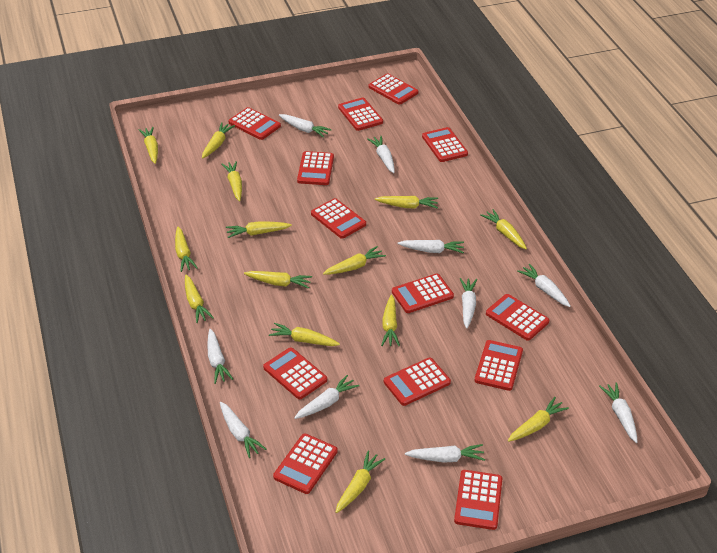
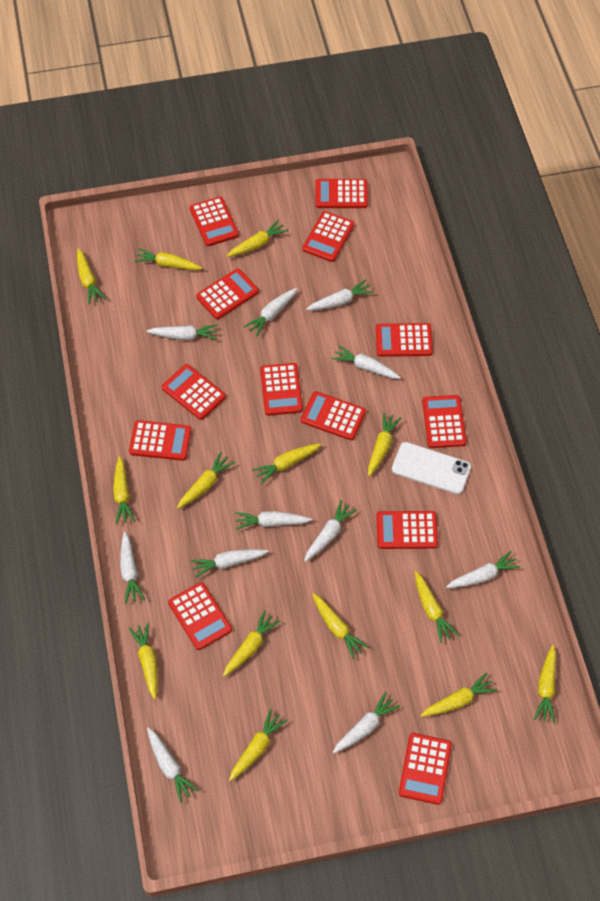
white carrot: 10 -> 11
white phone: 0 -> 1

